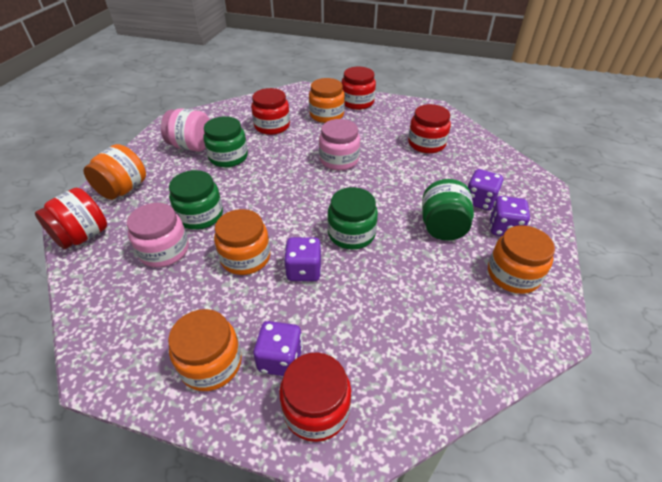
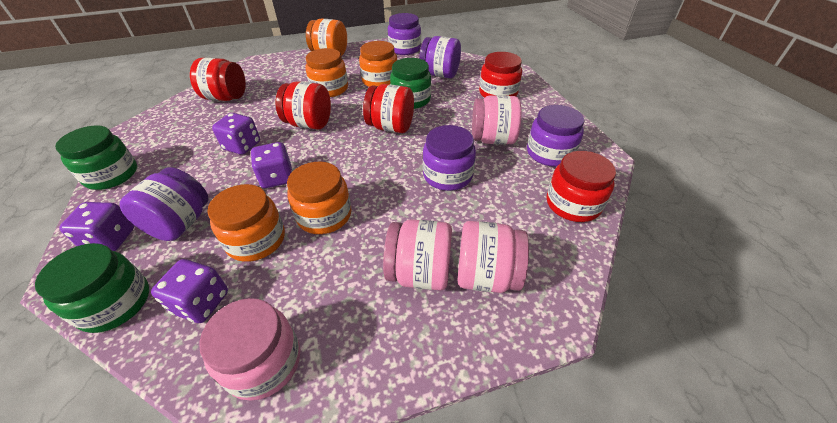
green jar: 4 -> 3
pink jar: 3 -> 4
purple jar: 0 -> 5

